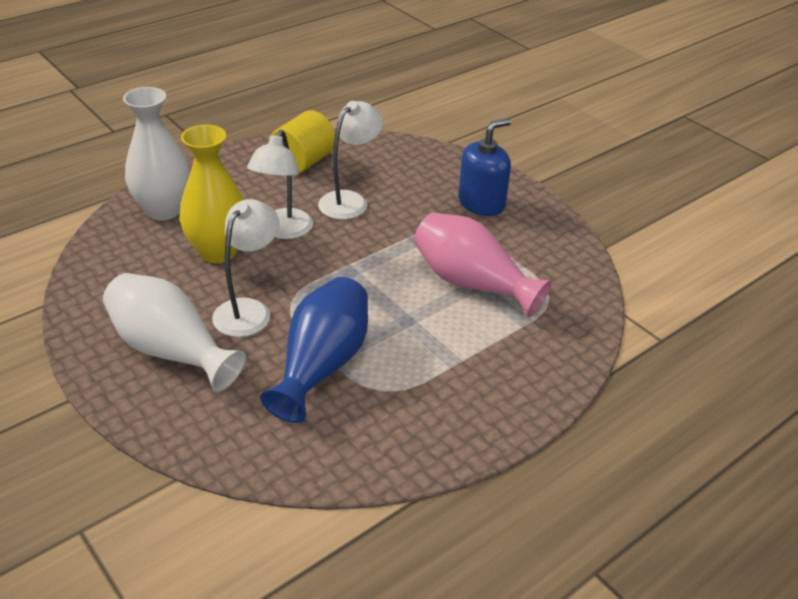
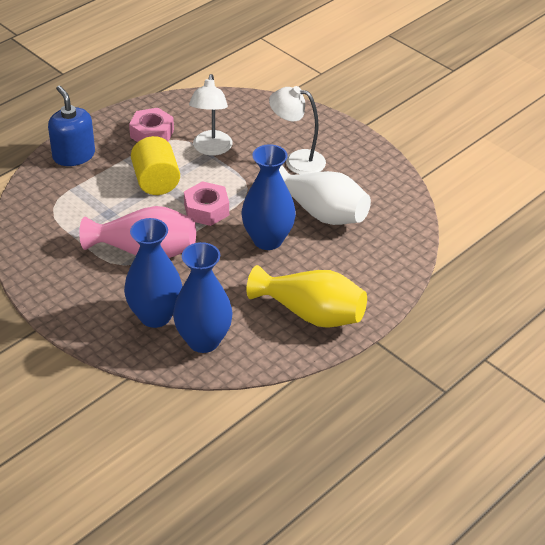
blue vase: 1 -> 3
pink nut: 0 -> 2
white lamp: 3 -> 2
white vase: 2 -> 1

